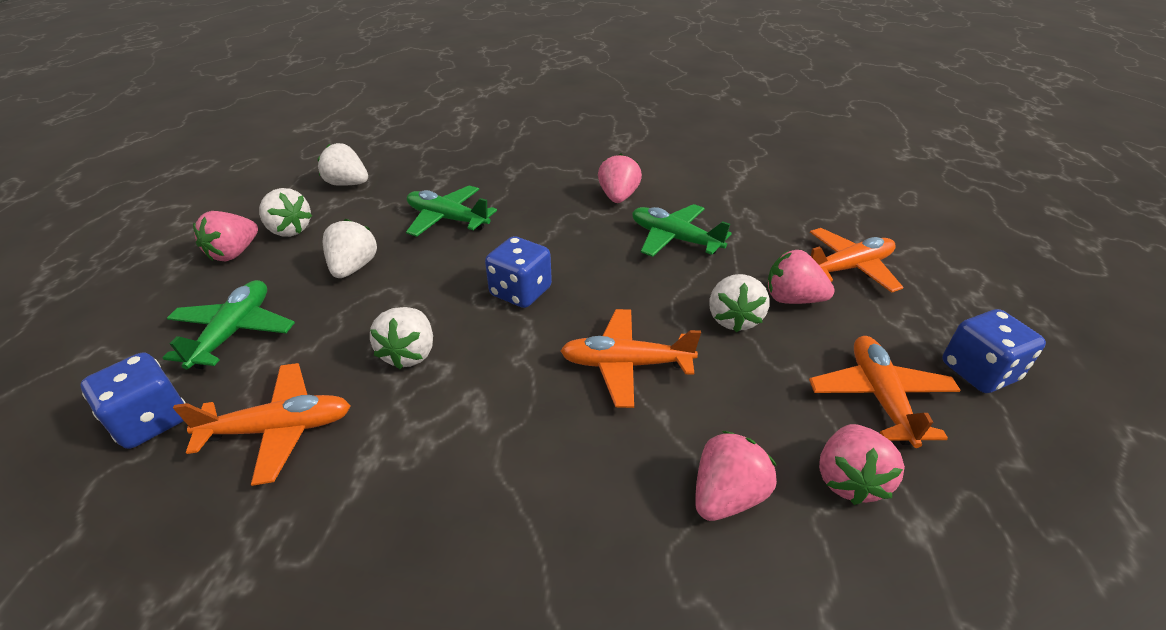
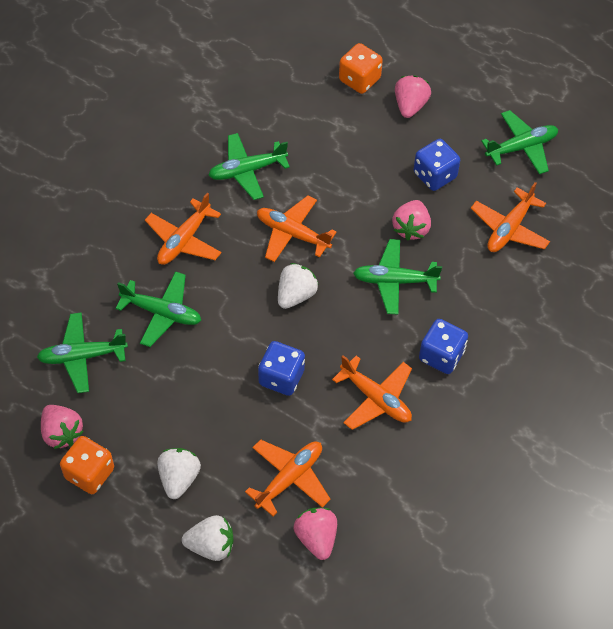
green plane: 3 -> 5
orange dice: 0 -> 2
orange plane: 4 -> 5
pink strawberry: 5 -> 4
white strawberry: 5 -> 3

